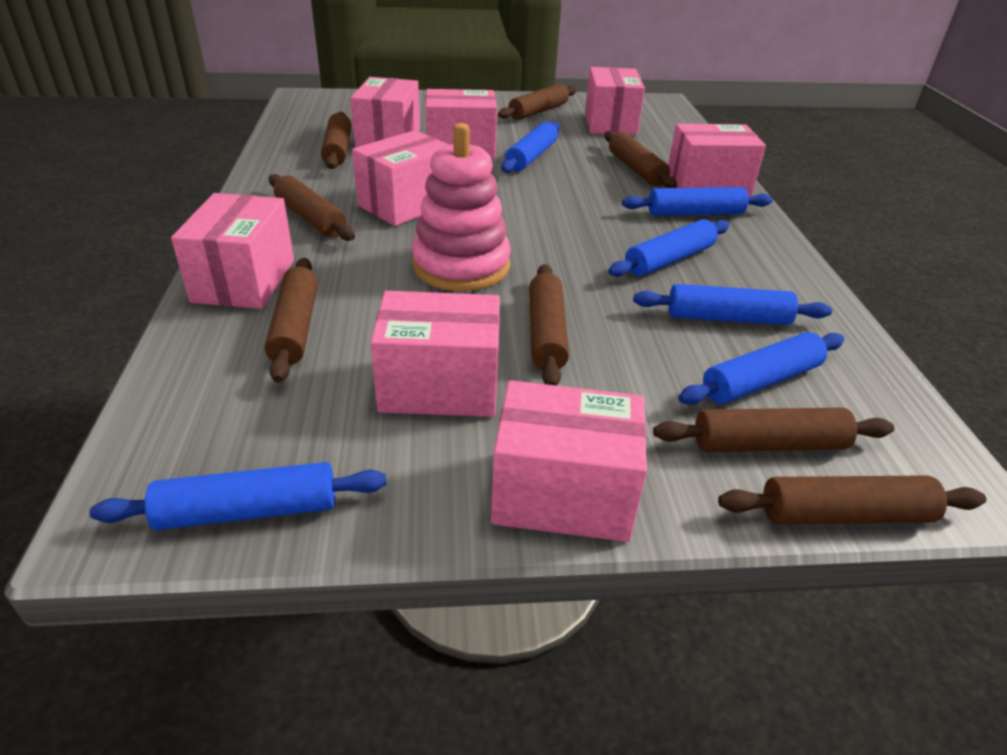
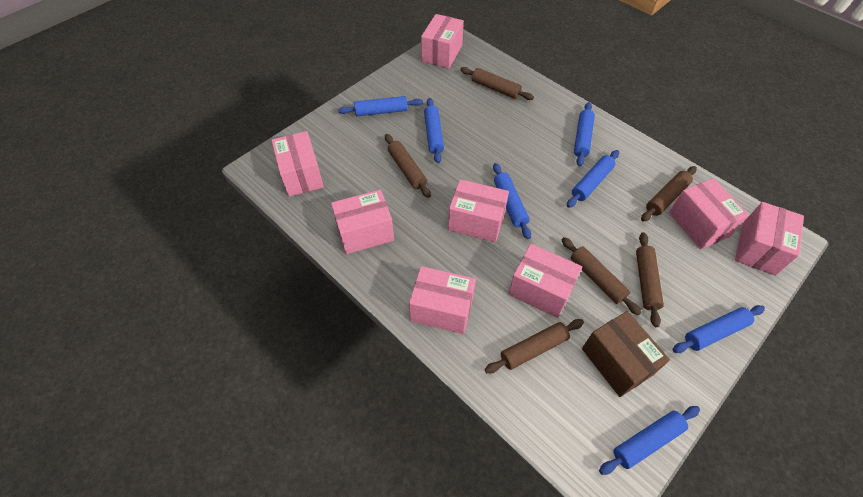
blue rolling pin: 6 -> 7
brown box: 0 -> 1
brown rolling pin: 8 -> 6
pink stacking toy: 1 -> 0

